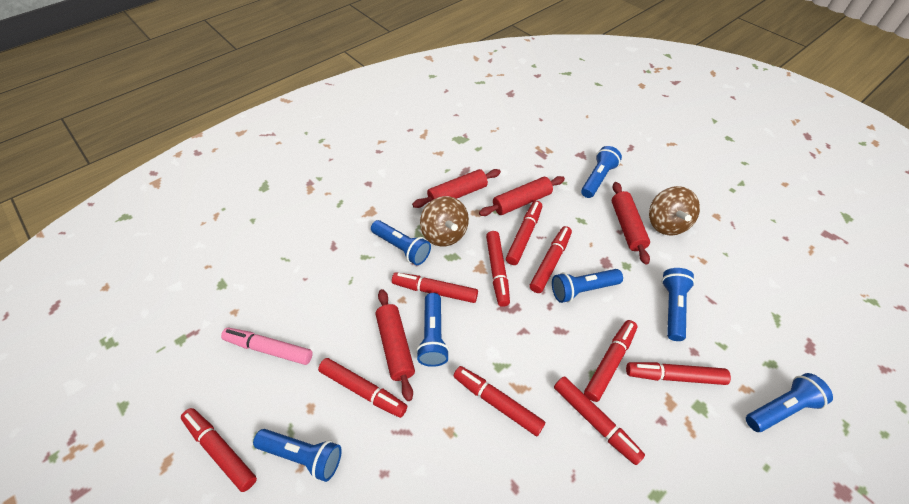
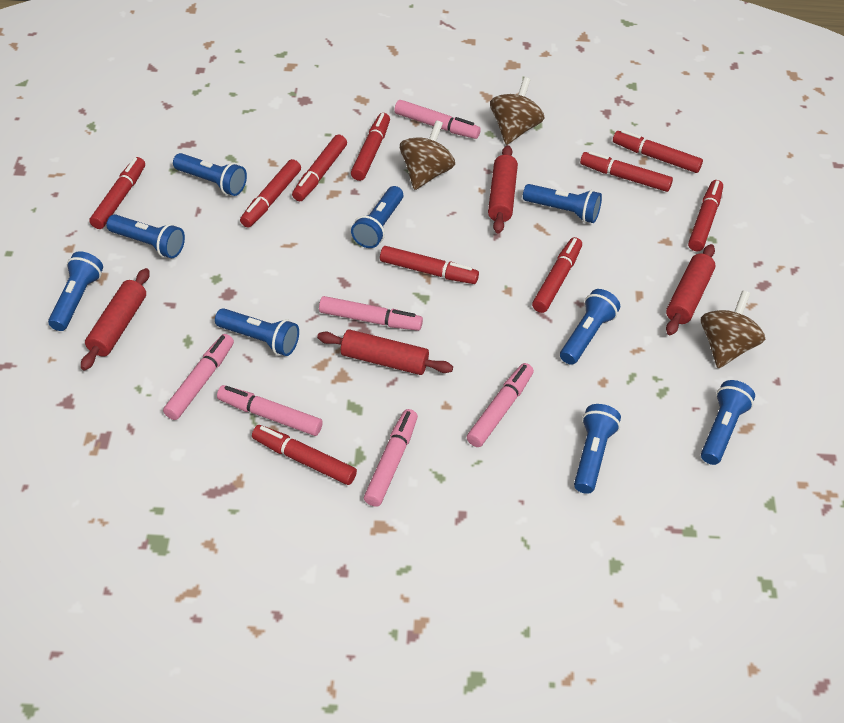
blue flashlight: 7 -> 9
brown spinning top: 2 -> 3
pink marker: 1 -> 6

